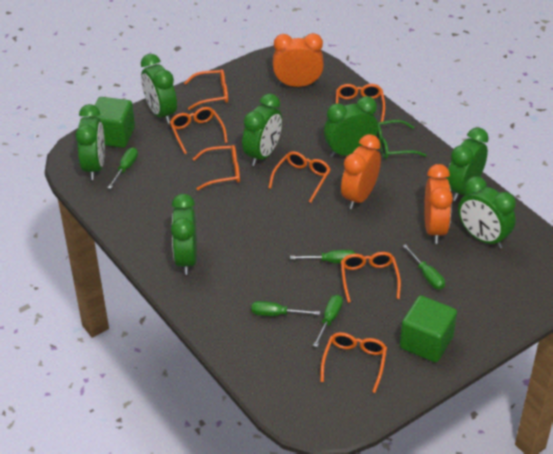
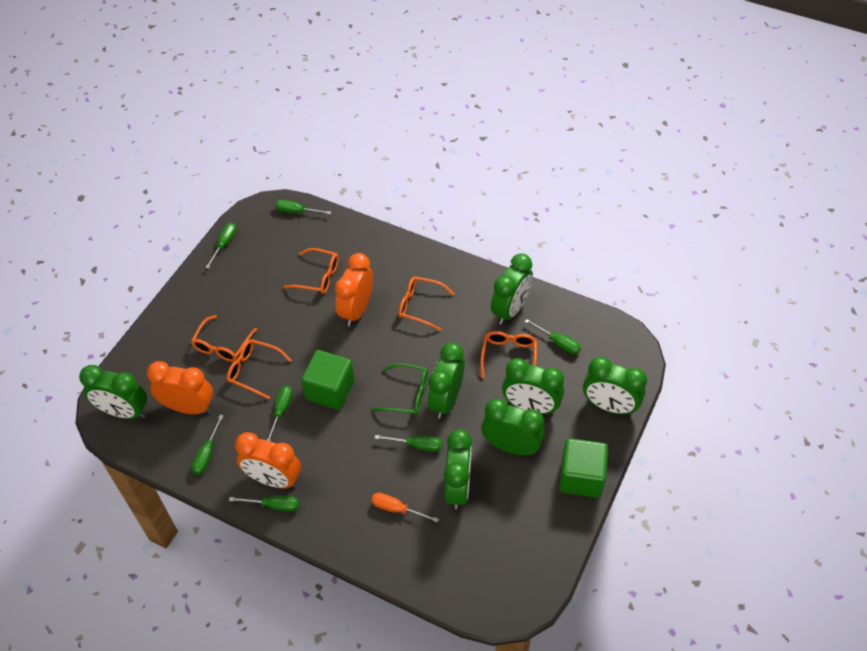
green screwdriver: 5 -> 7
orange glasses: 7 -> 5
orange screwdriver: 0 -> 1

